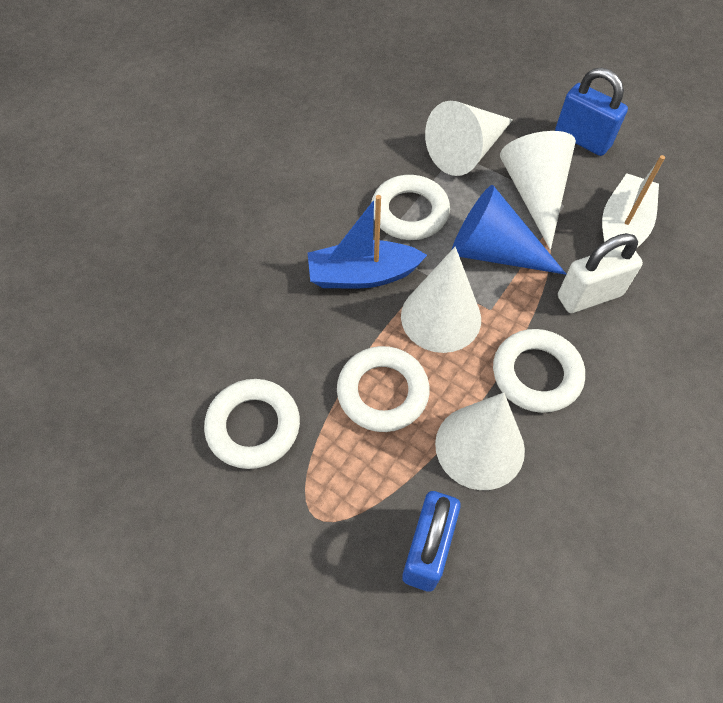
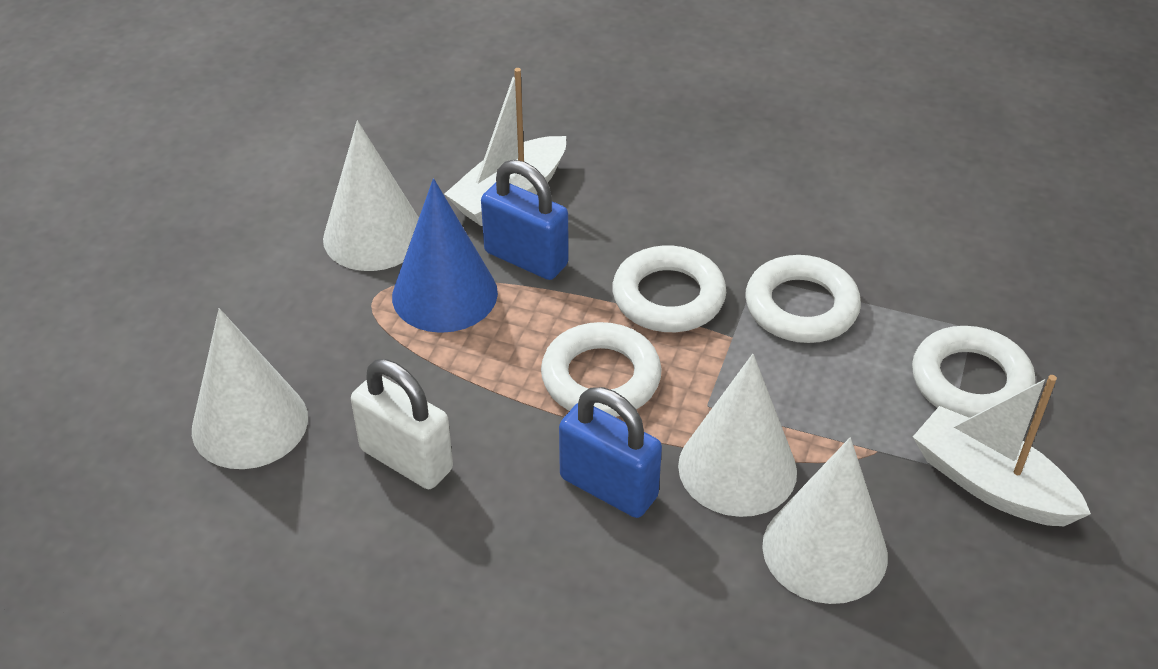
blue boat: 1 -> 0
white boat: 1 -> 2

